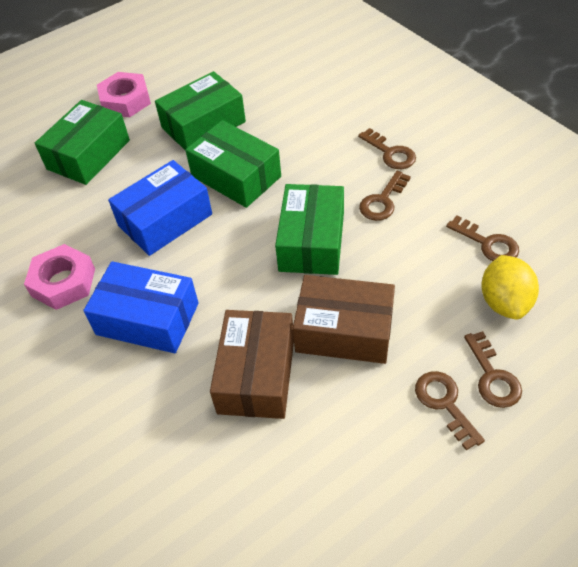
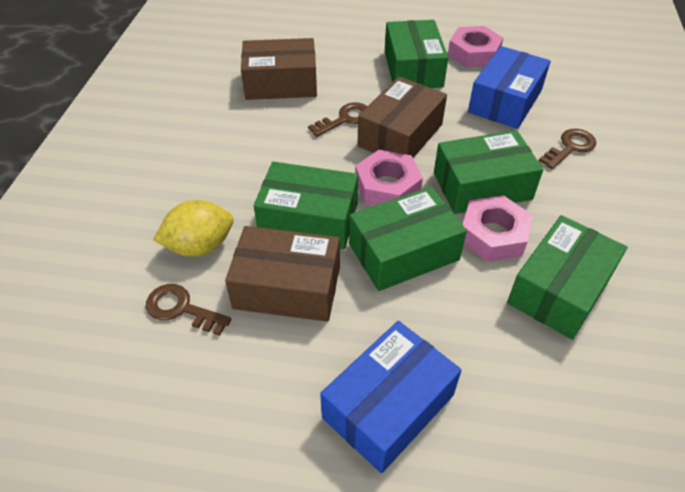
brown box: 2 -> 3
brown key: 5 -> 3
green box: 4 -> 5
pink nut: 2 -> 3

